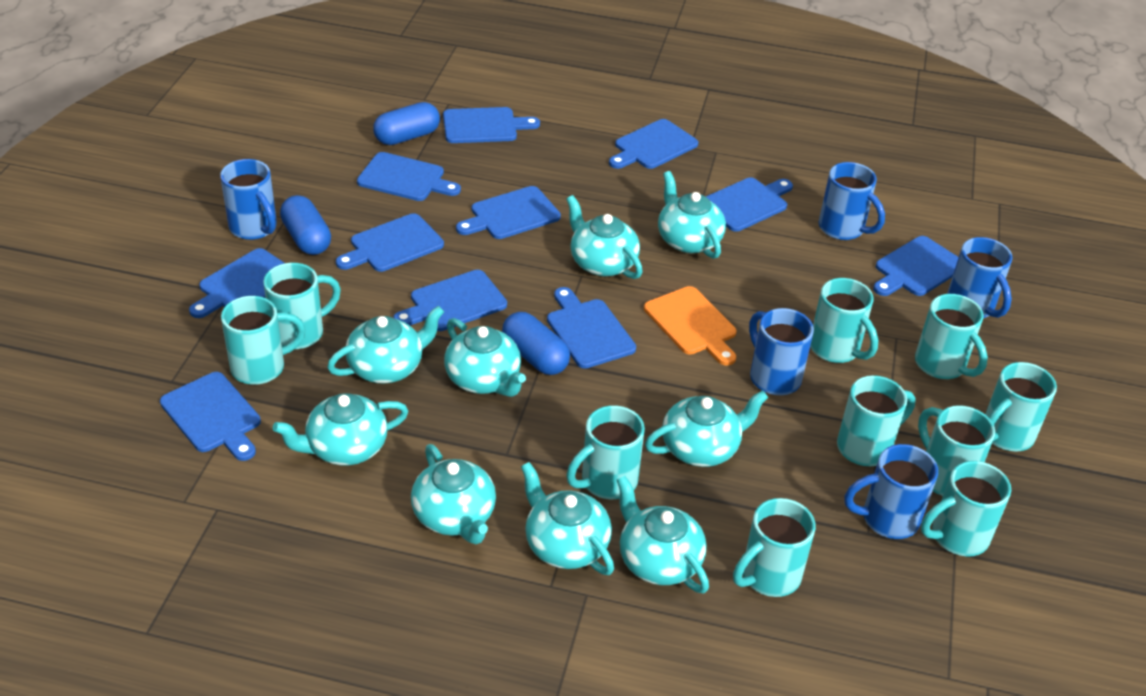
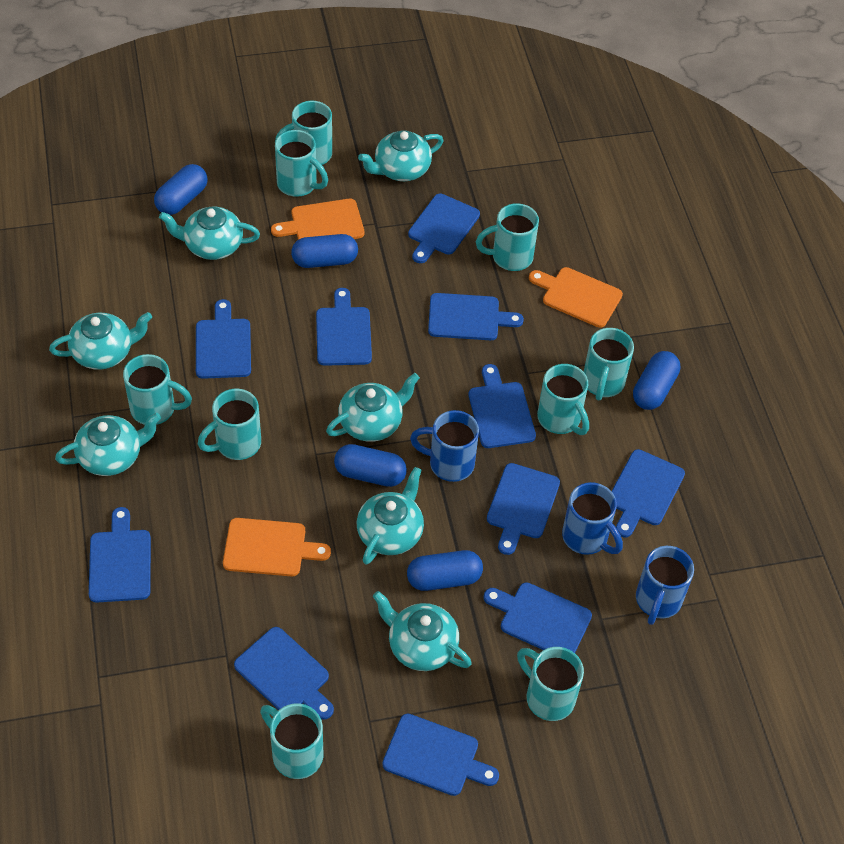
blue capsule: 3 -> 5
blue mug: 5 -> 3
orange cutting board: 1 -> 3
turquoise mug: 10 -> 9
turquoise teapot: 9 -> 7

